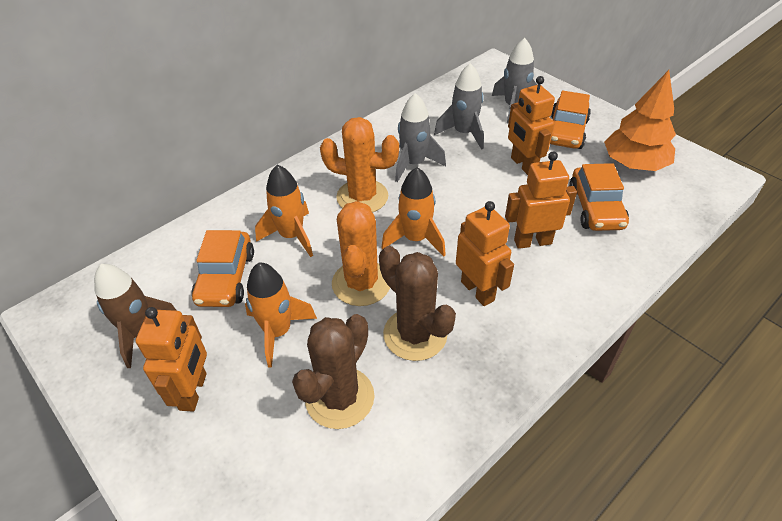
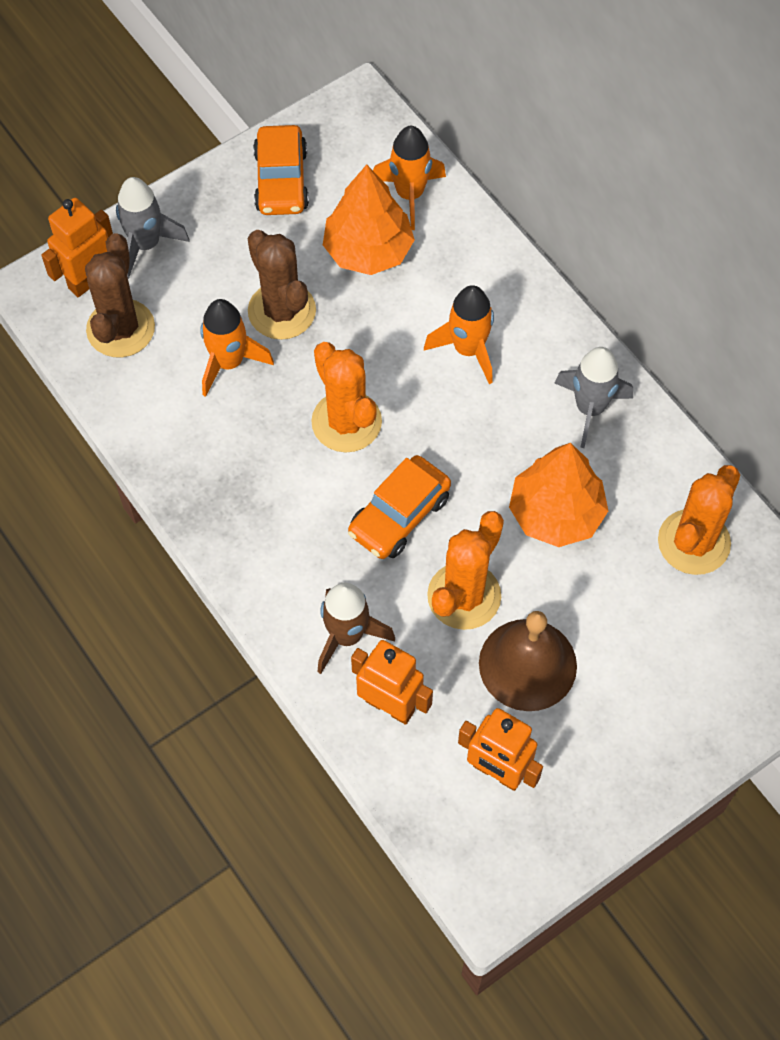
brown bell: 0 -> 1
grey rocket: 3 -> 2
orange cactus: 2 -> 3
orange car: 3 -> 2
orange robot: 4 -> 3
orange tree: 1 -> 2

